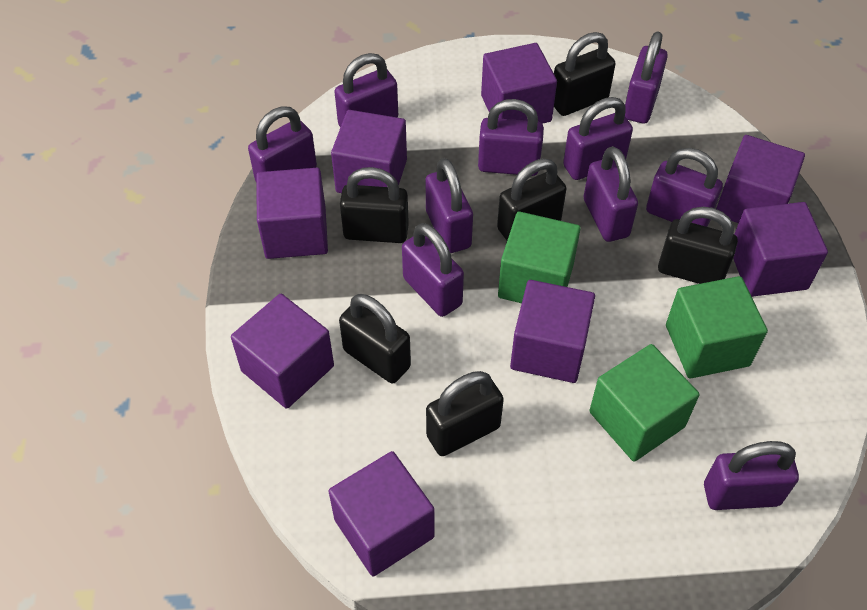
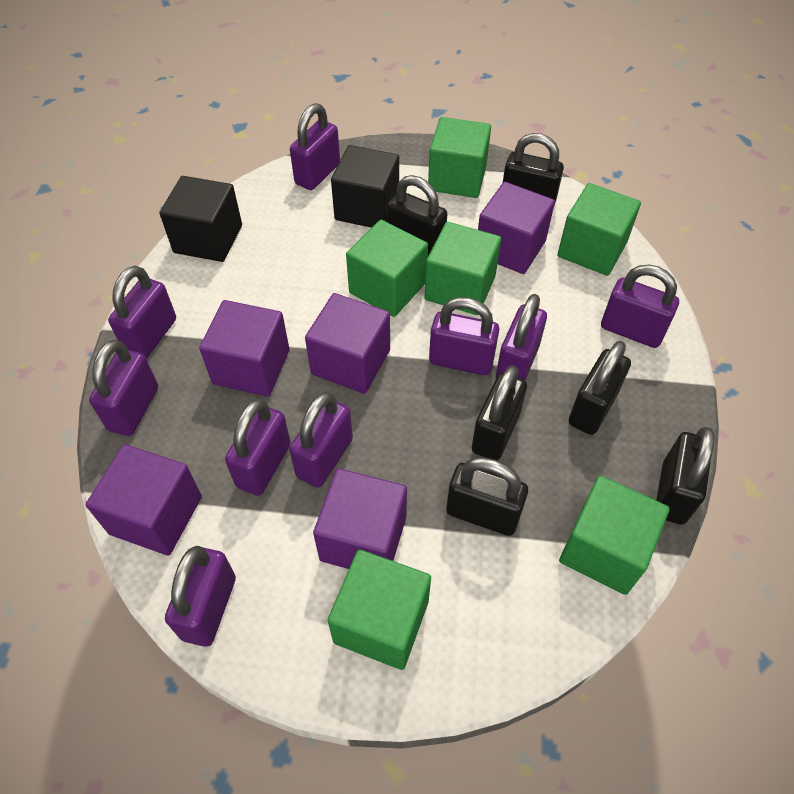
black cube: 0 -> 2
green cube: 3 -> 6
purple cube: 8 -> 5
purple padlock: 10 -> 9

